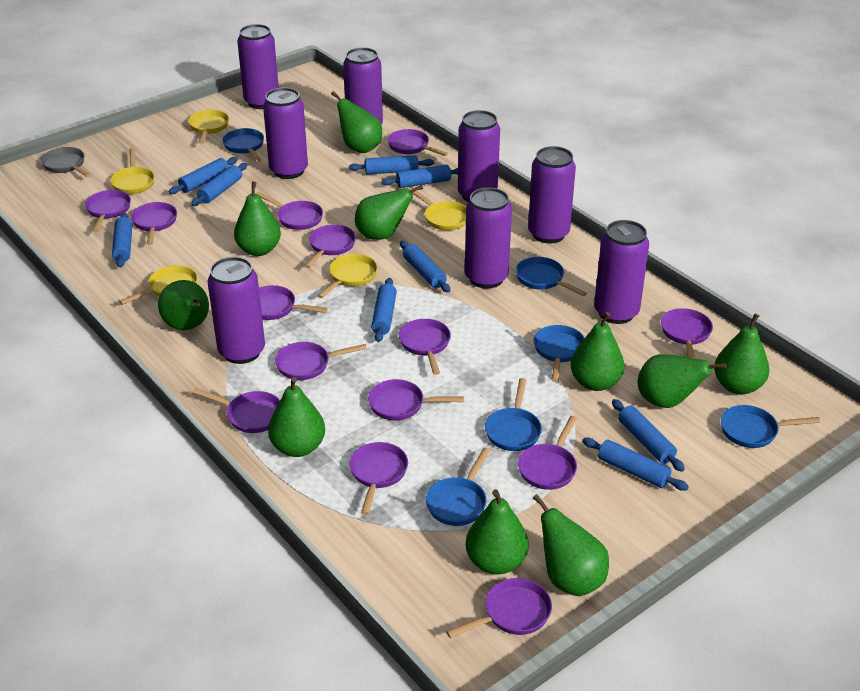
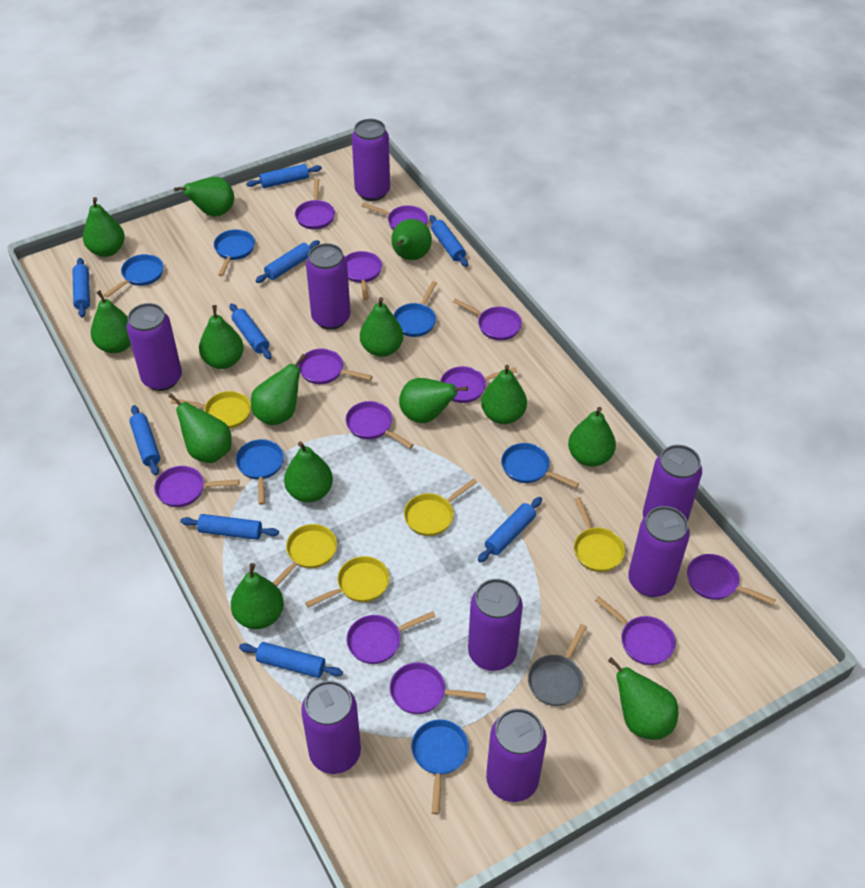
green pear: 10 -> 14
purple pan: 14 -> 12

